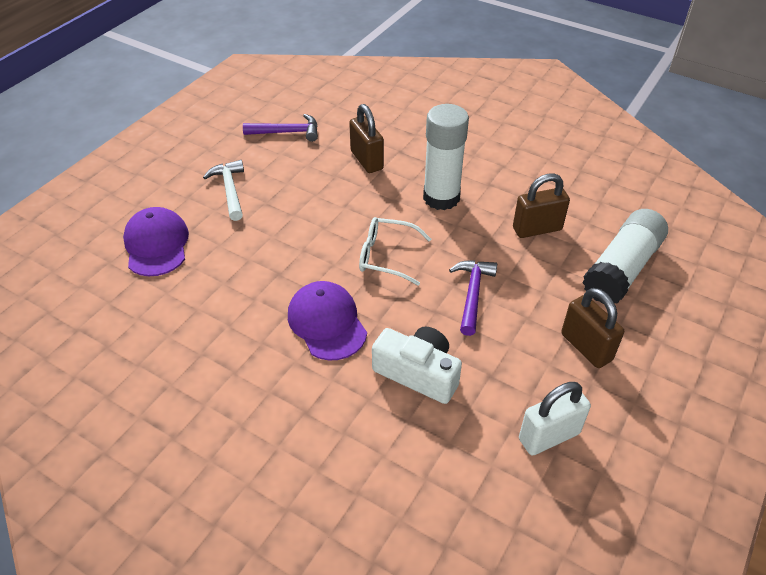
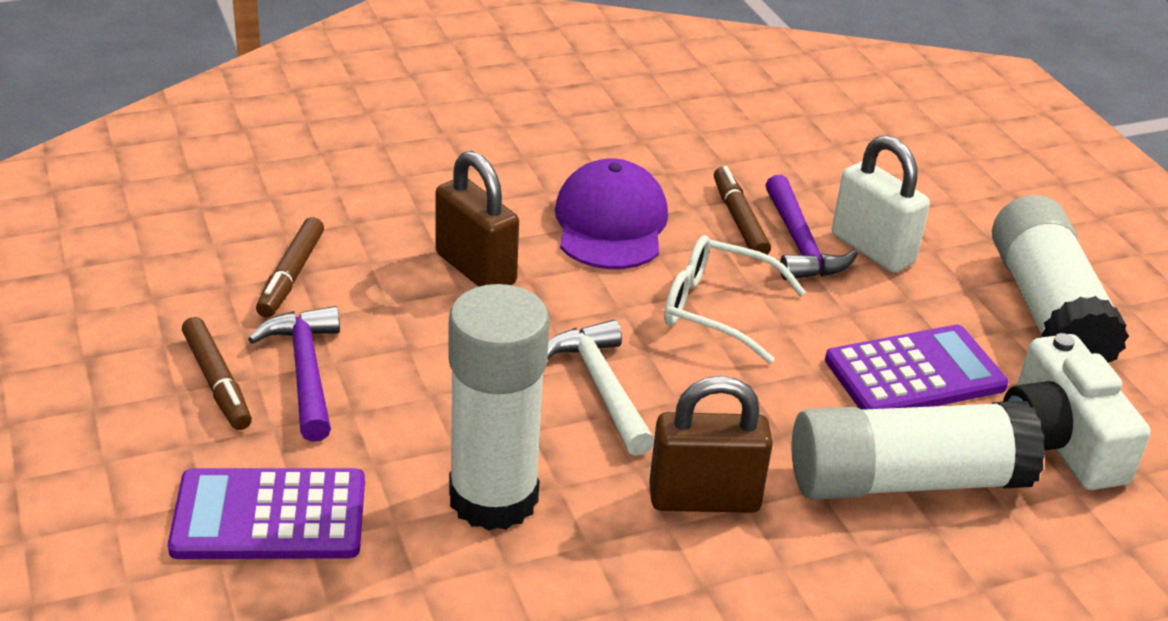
brown marker: 0 -> 3
brown padlock: 3 -> 2
purple calculator: 0 -> 2
purple cap: 2 -> 1
white glue stick: 2 -> 3

